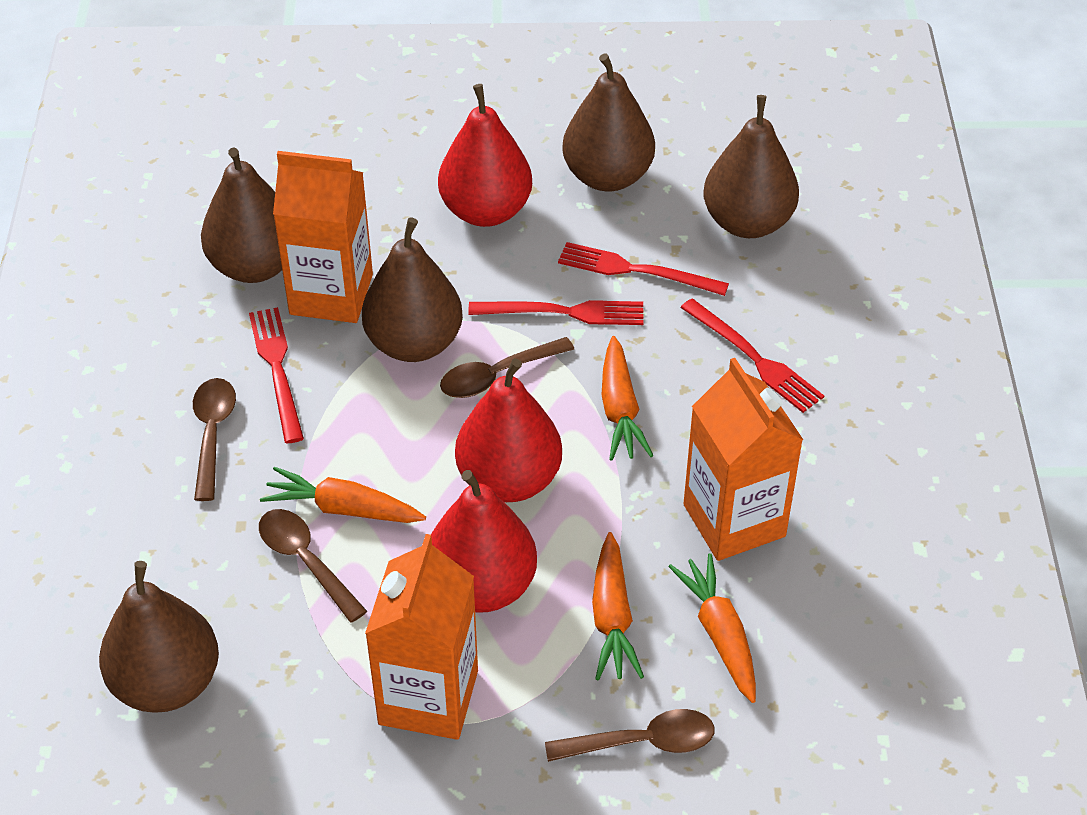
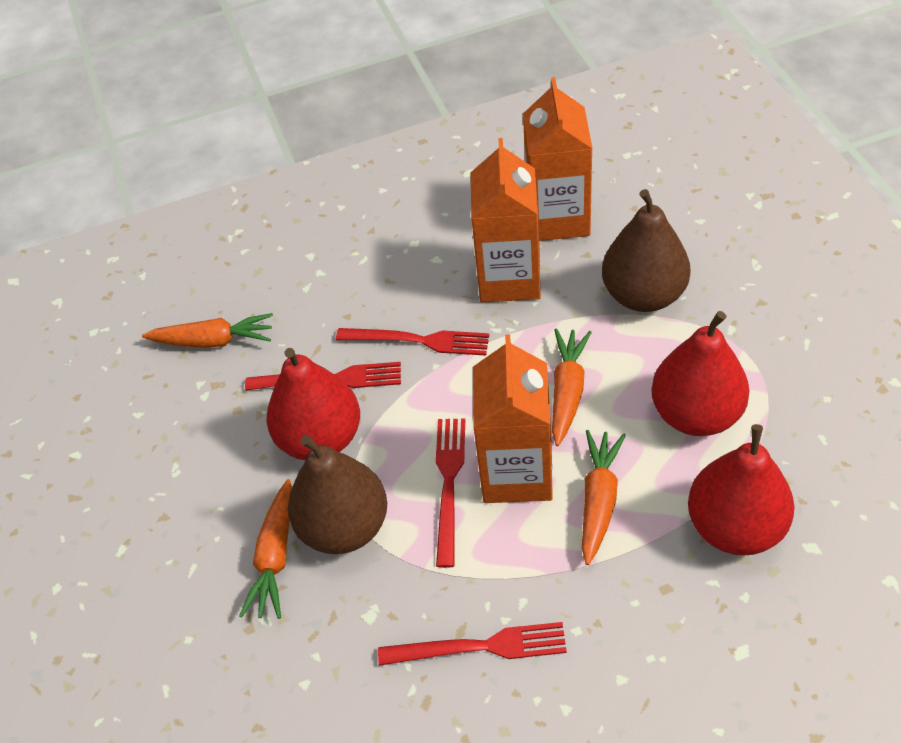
brown pear: 5 -> 2
brown spoon: 4 -> 0

